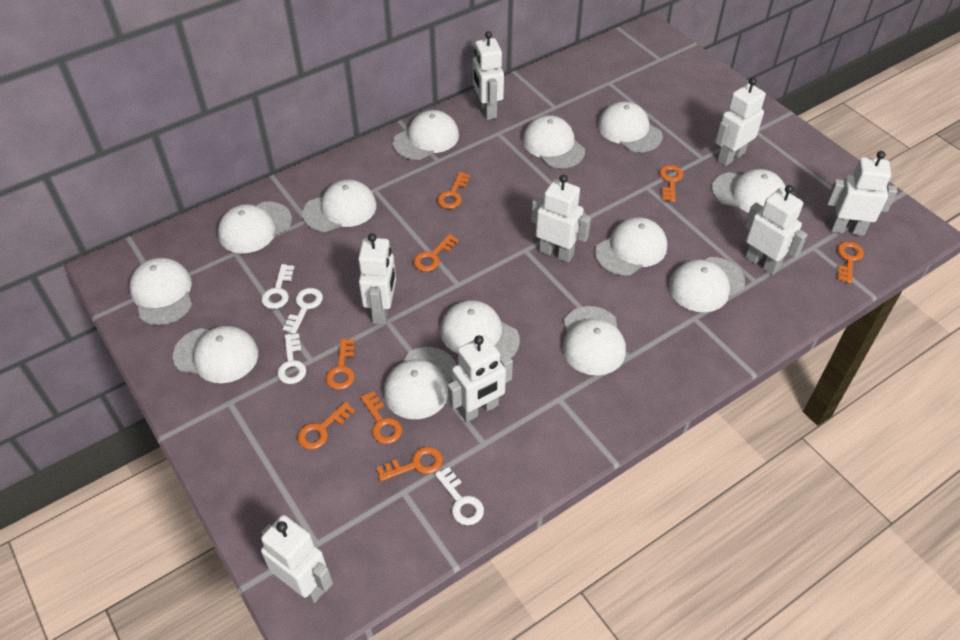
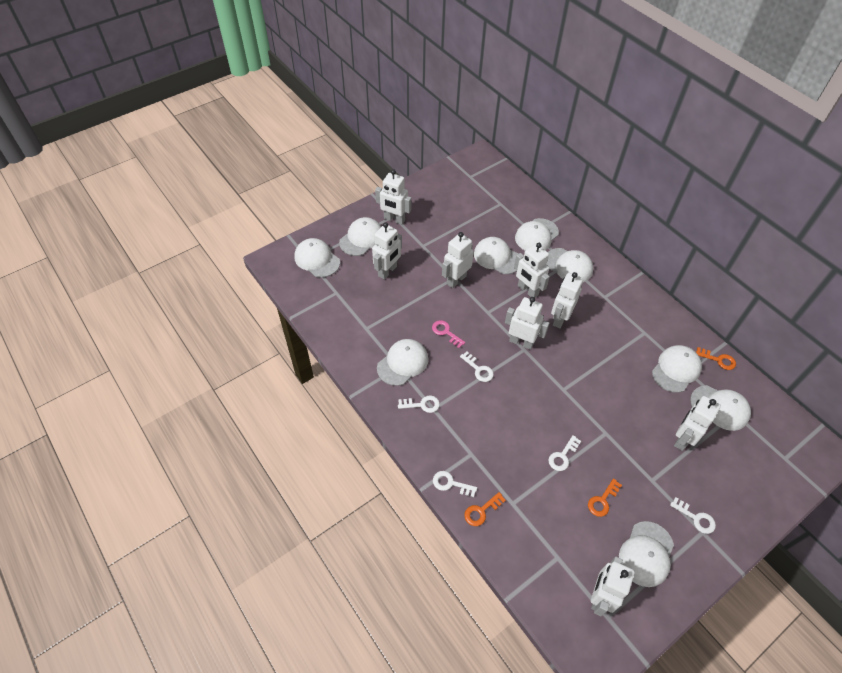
orange key: 8 -> 3
pink key: 0 -> 1
white cap: 13 -> 9
white key: 4 -> 5

